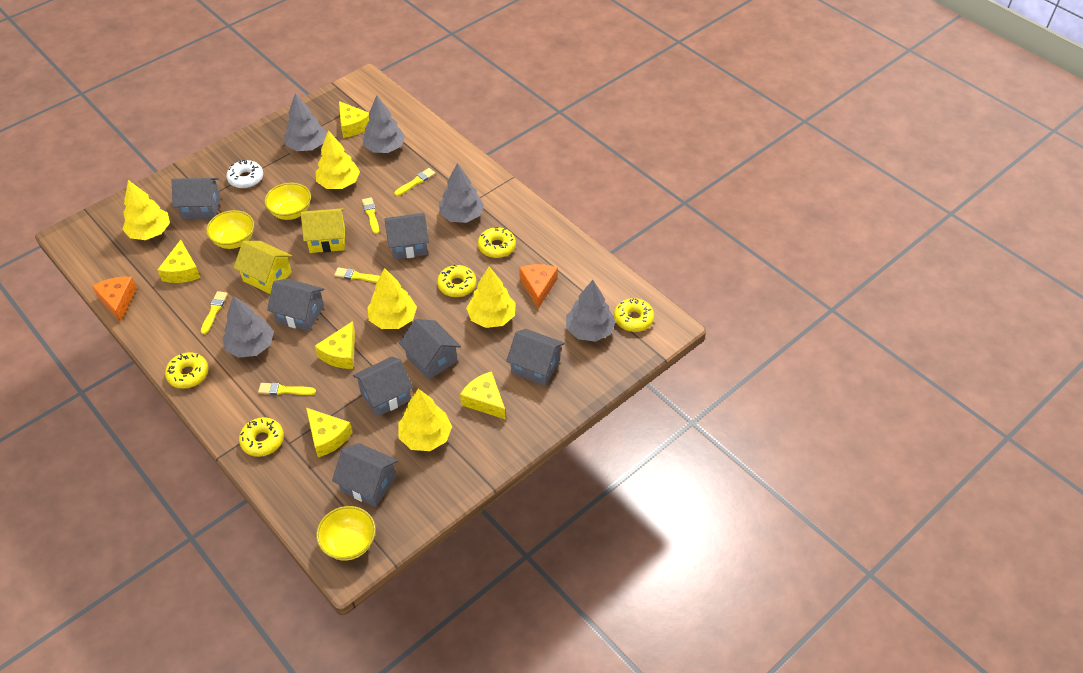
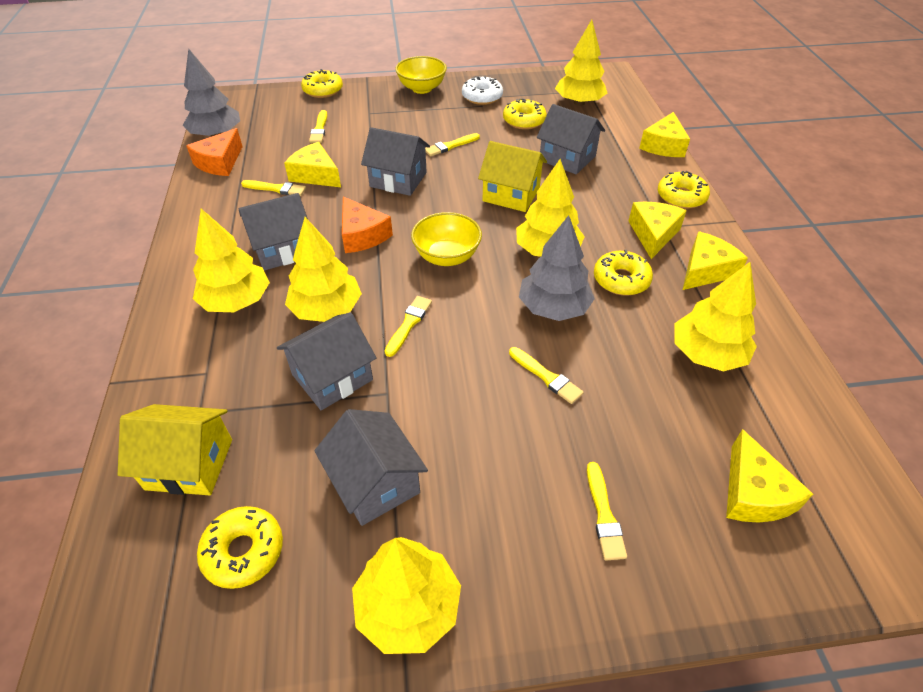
grey house: 7 -> 5
grey tree: 5 -> 2
yellow bowl: 3 -> 2
yellow brush: 5 -> 6
yellow tree: 5 -> 6

